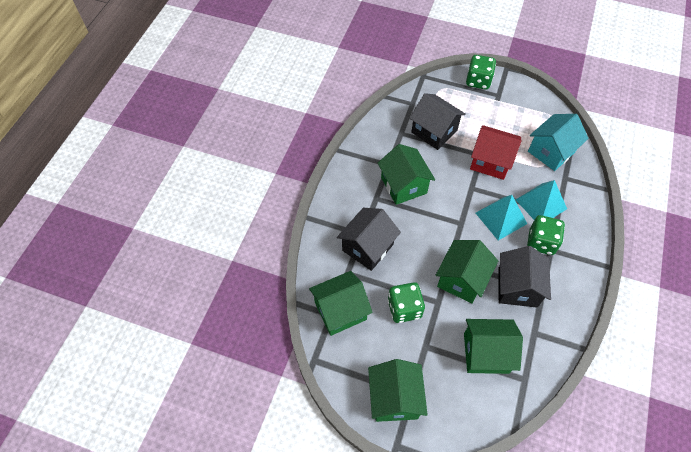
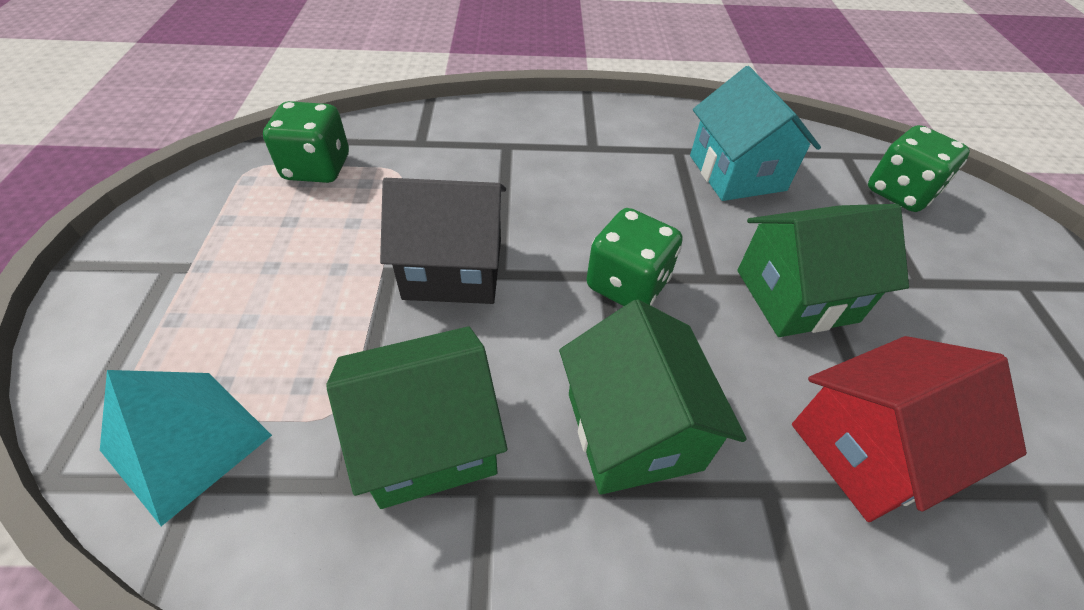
black house: 3 -> 1
green house: 5 -> 3
turquoise pyramid: 2 -> 1

